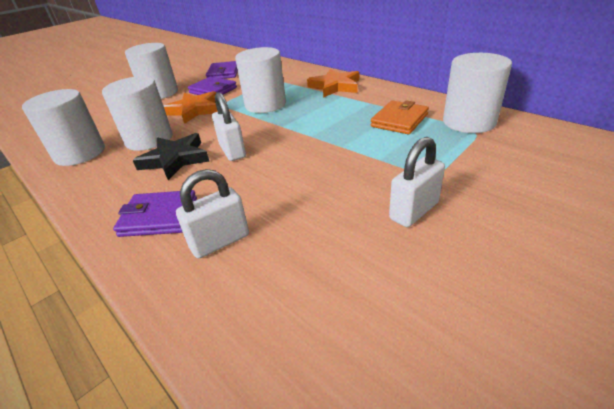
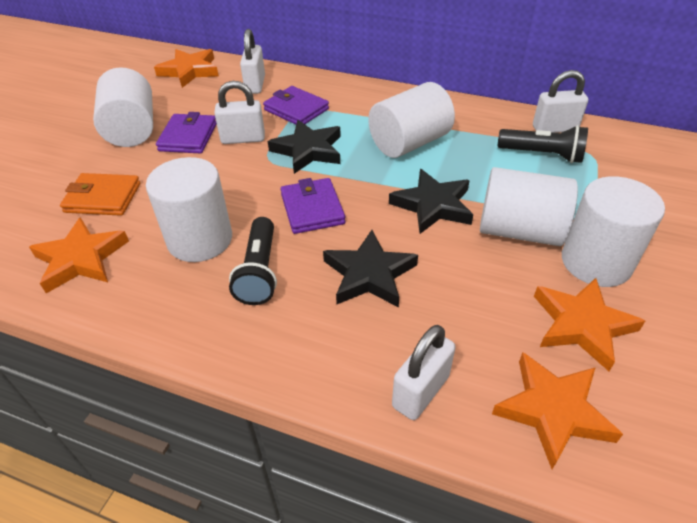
black flashlight: 0 -> 2
black star: 1 -> 3
orange star: 2 -> 4
white padlock: 3 -> 4

